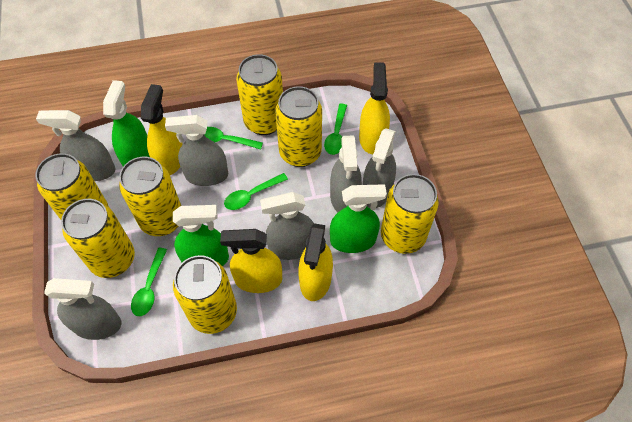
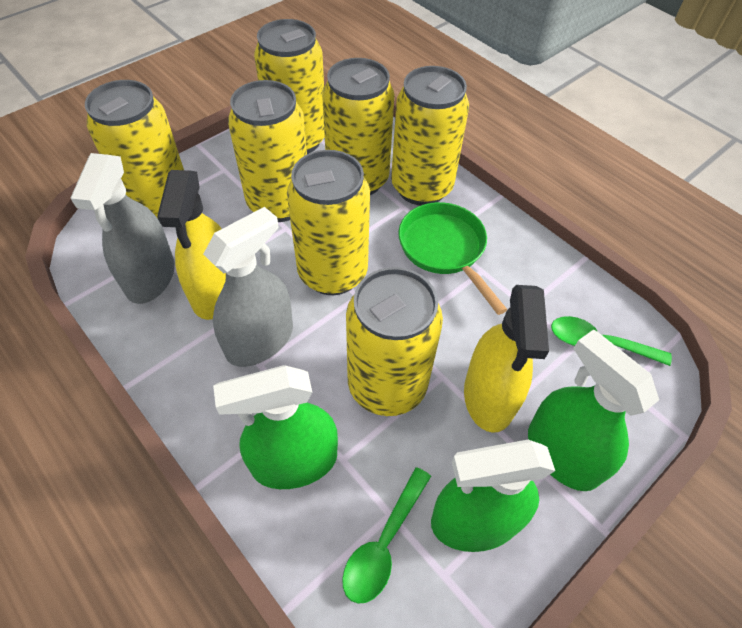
green pan: 0 -> 1
green spoon: 4 -> 2
grey spray bottle: 6 -> 2
yellow spray bottle: 4 -> 2

